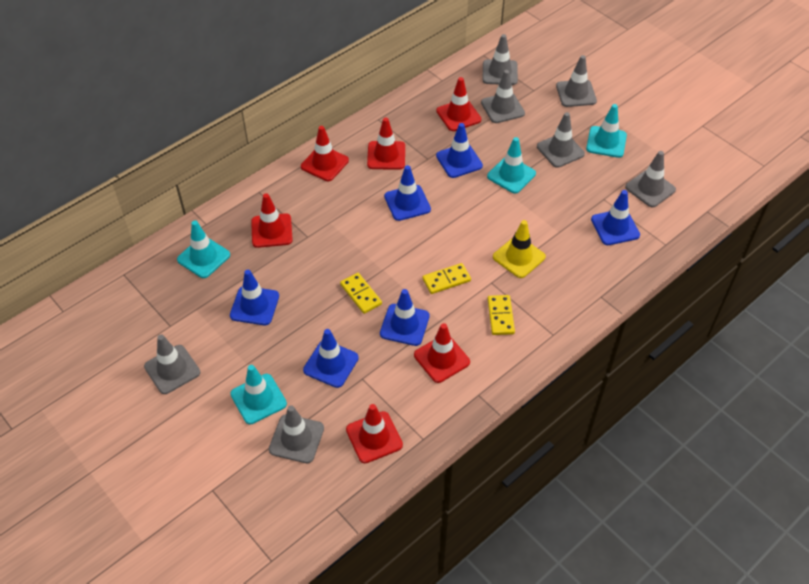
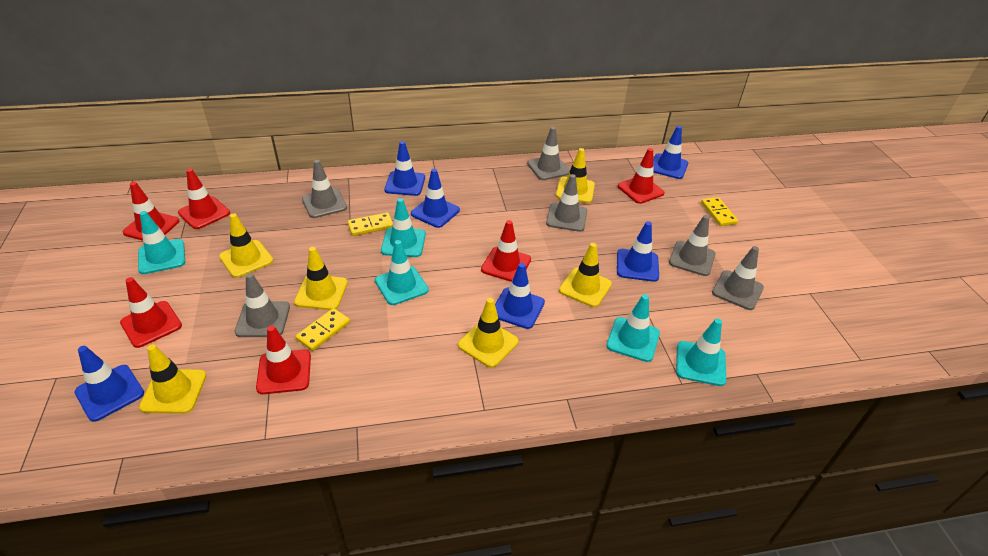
grey traffic cone: 7 -> 6
turquoise traffic cone: 4 -> 5
yellow traffic cone: 1 -> 6

